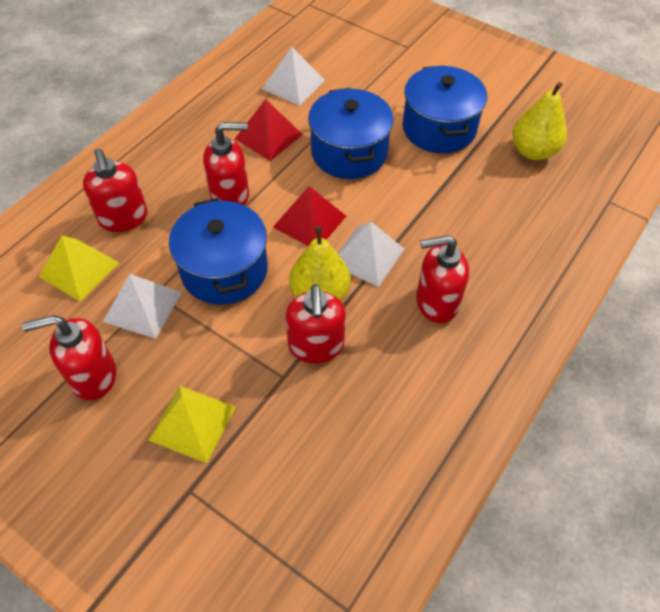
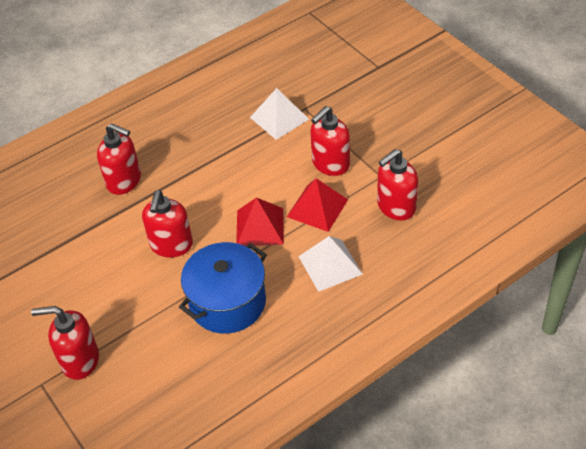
blue pot: 3 -> 1
white pyramid: 3 -> 2
yellow pear: 2 -> 0
yellow pyramid: 2 -> 0

